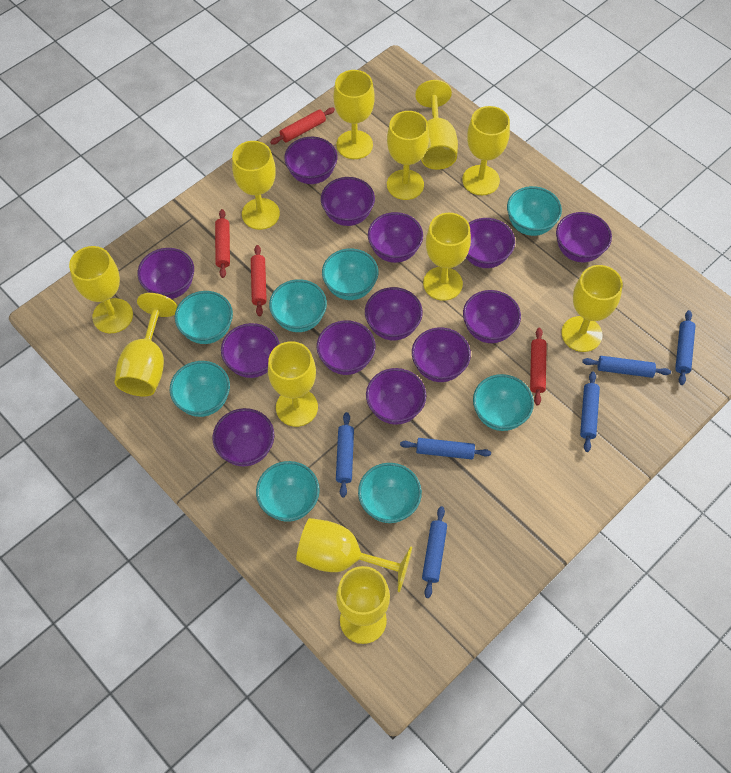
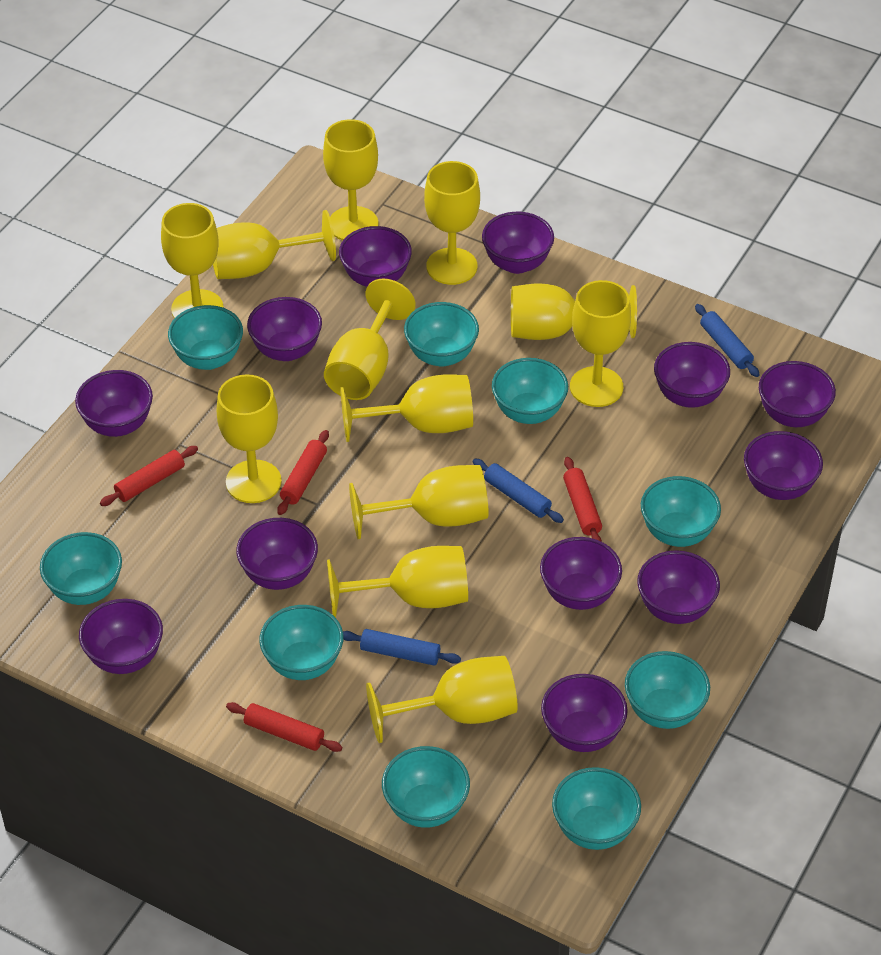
blue rolling pin: 6 -> 3
purple bowl: 13 -> 12
turquoise bowl: 8 -> 9

